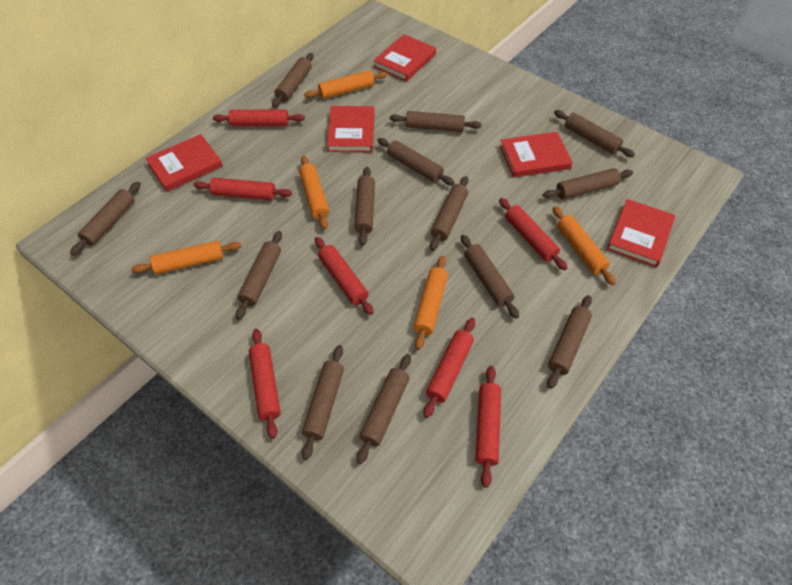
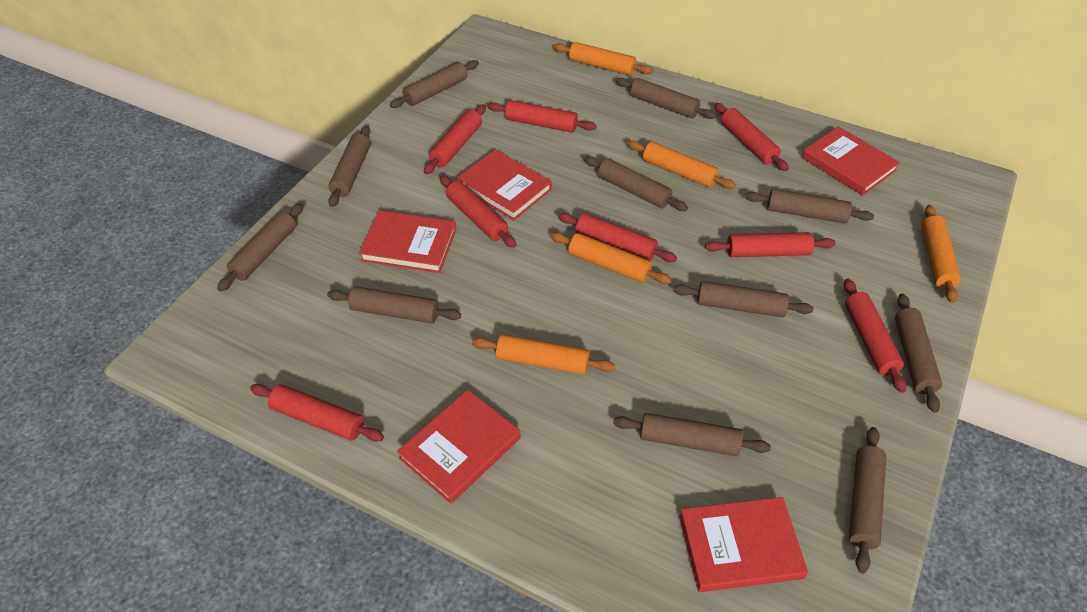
brown rolling pin: 13 -> 11
red rolling pin: 7 -> 8

